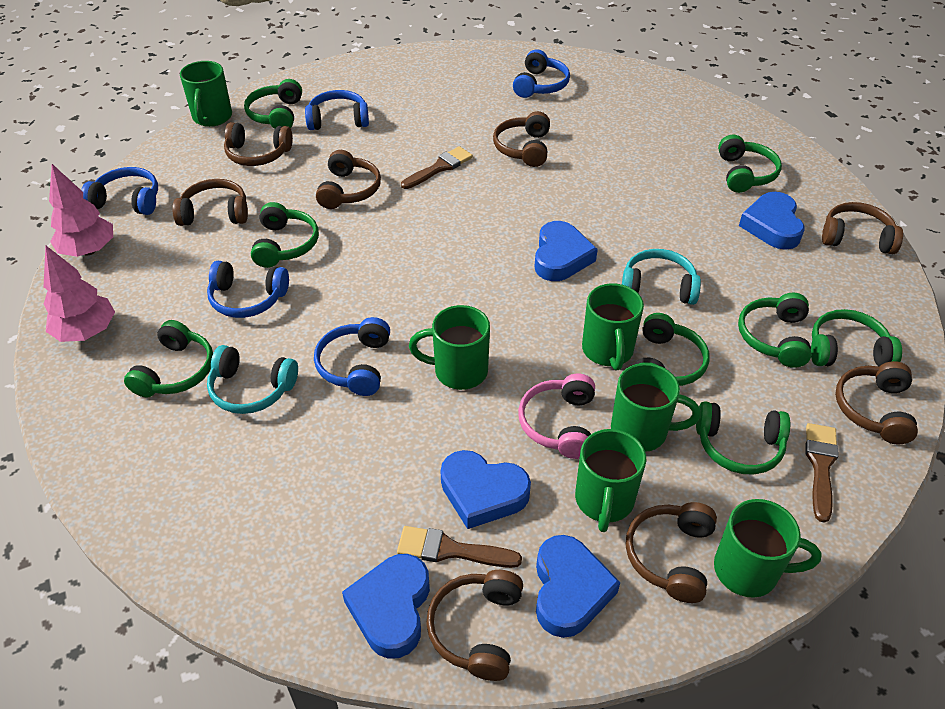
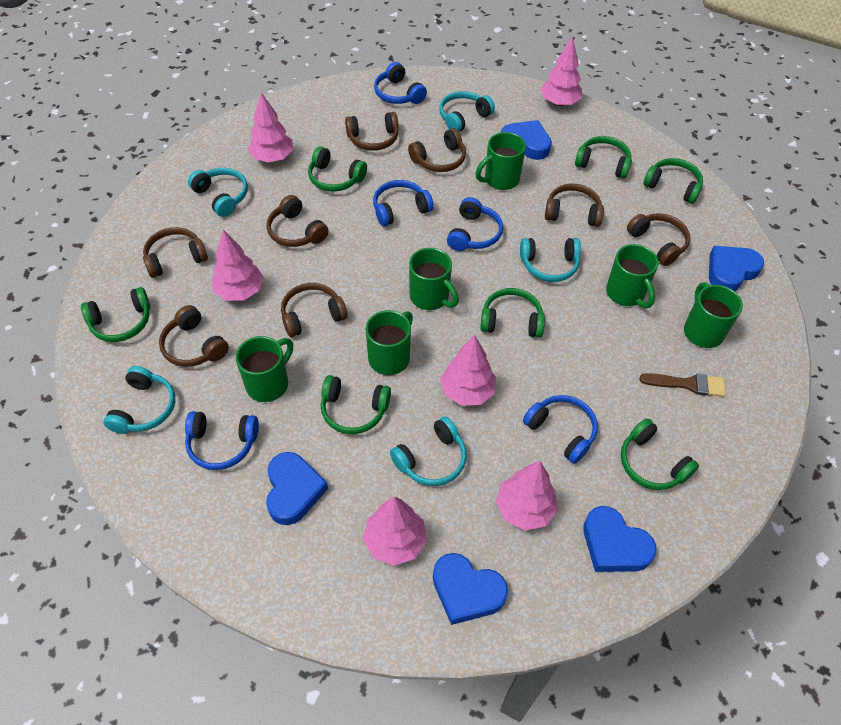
brown brush: 3 -> 1
green headphones: 8 -> 7
pink headphones: 1 -> 0
pink tree: 2 -> 6
turquoise headphones: 2 -> 5

